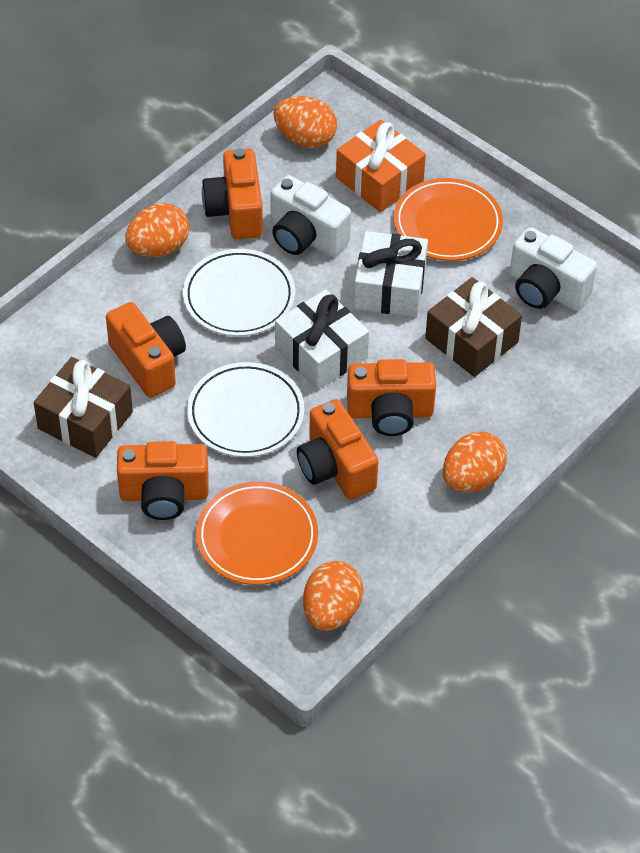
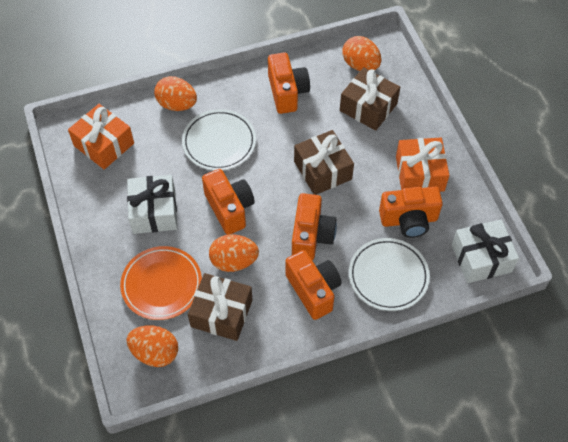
brown gift: 2 -> 3
orange gift: 1 -> 2
orange plate: 2 -> 1
white camera: 2 -> 0

